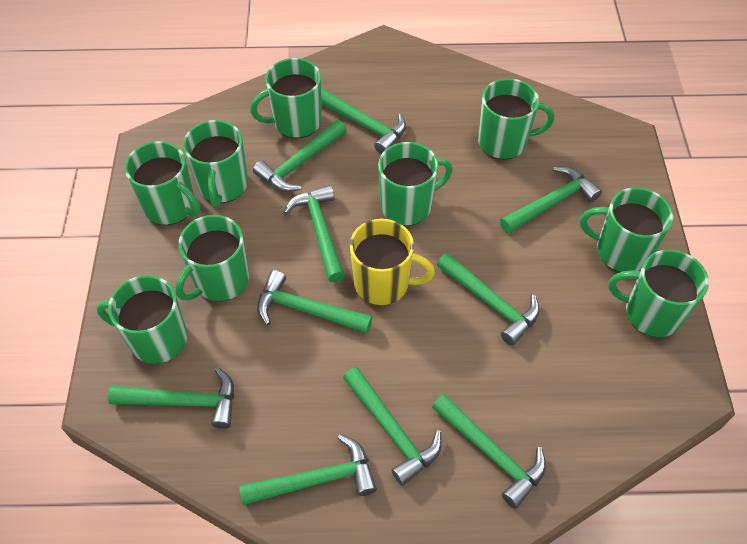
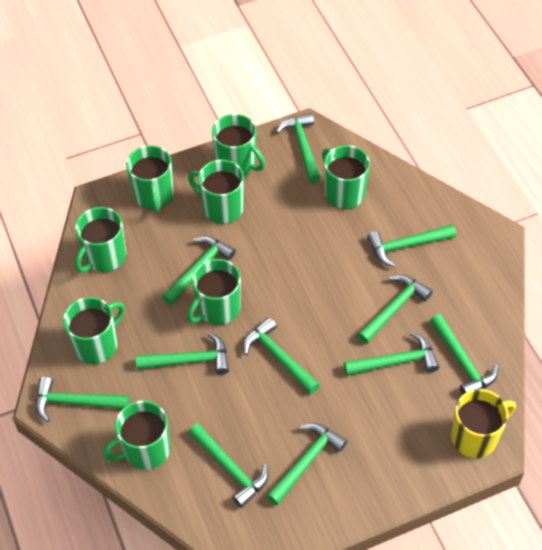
green hammer: 10 -> 11
green mug: 9 -> 8

